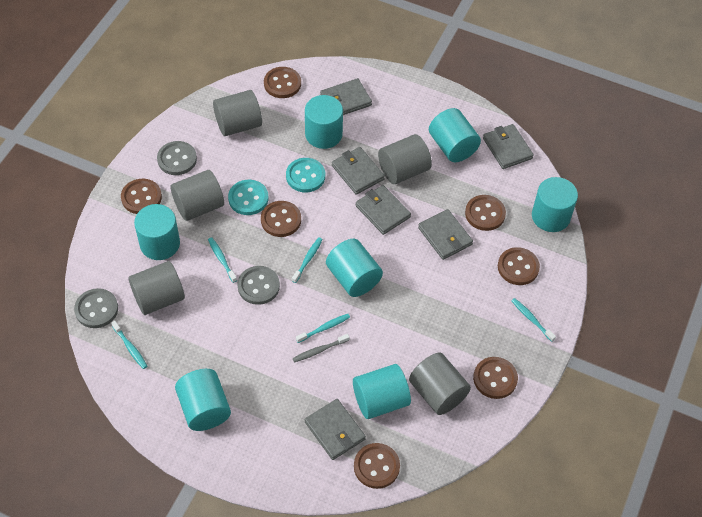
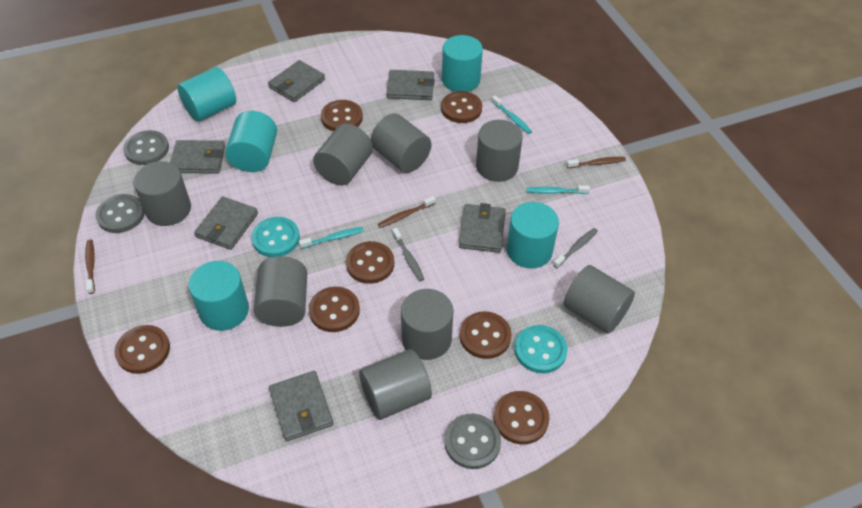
brown toothbrush: 0 -> 3
grey cylinder: 5 -> 8
grey toothbrush: 1 -> 2
turquoise cylinder: 7 -> 5
turquoise toothbrush: 5 -> 3

